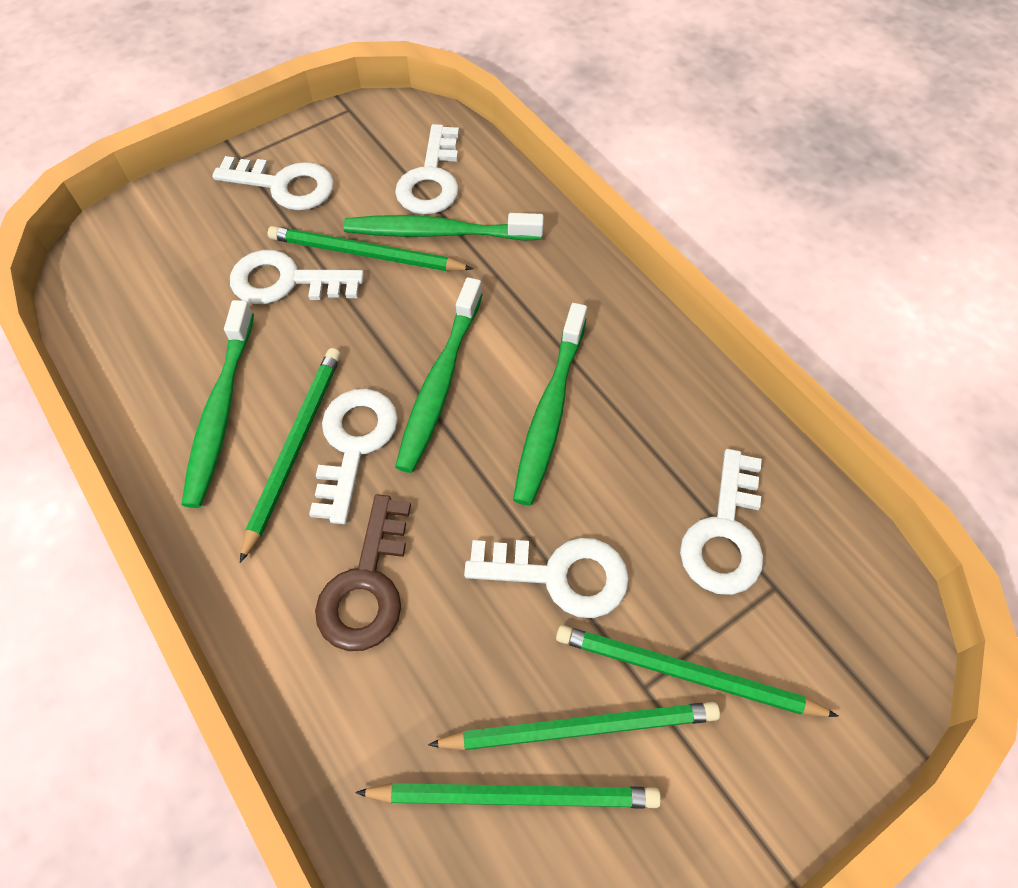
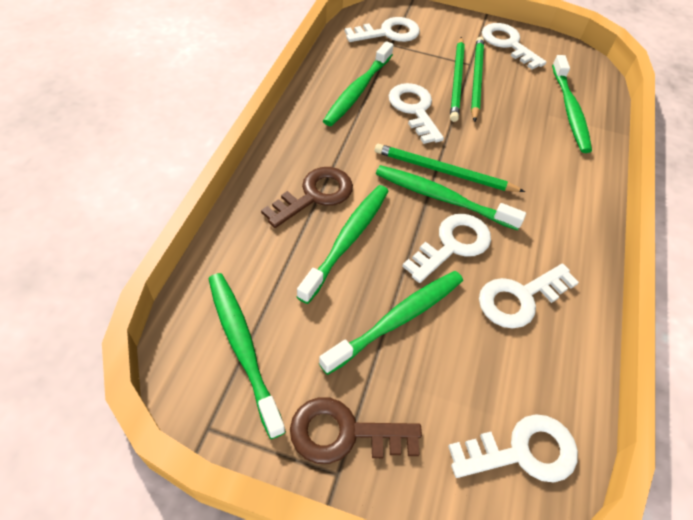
brown key: 1 -> 2
green pencil: 5 -> 3
green toothbrush: 4 -> 6

